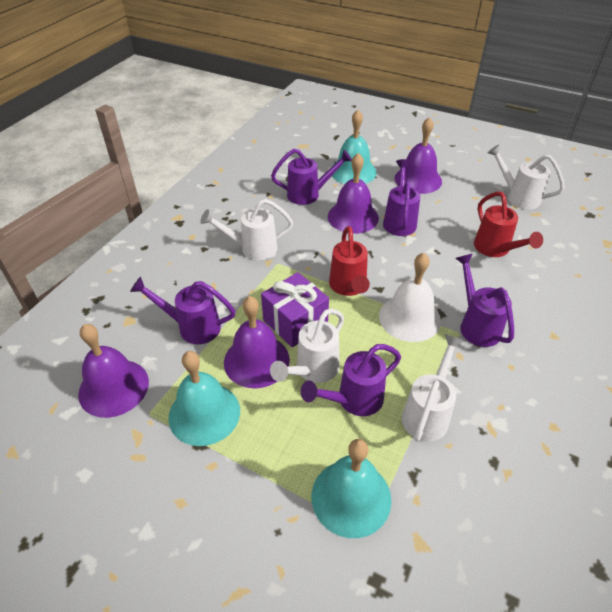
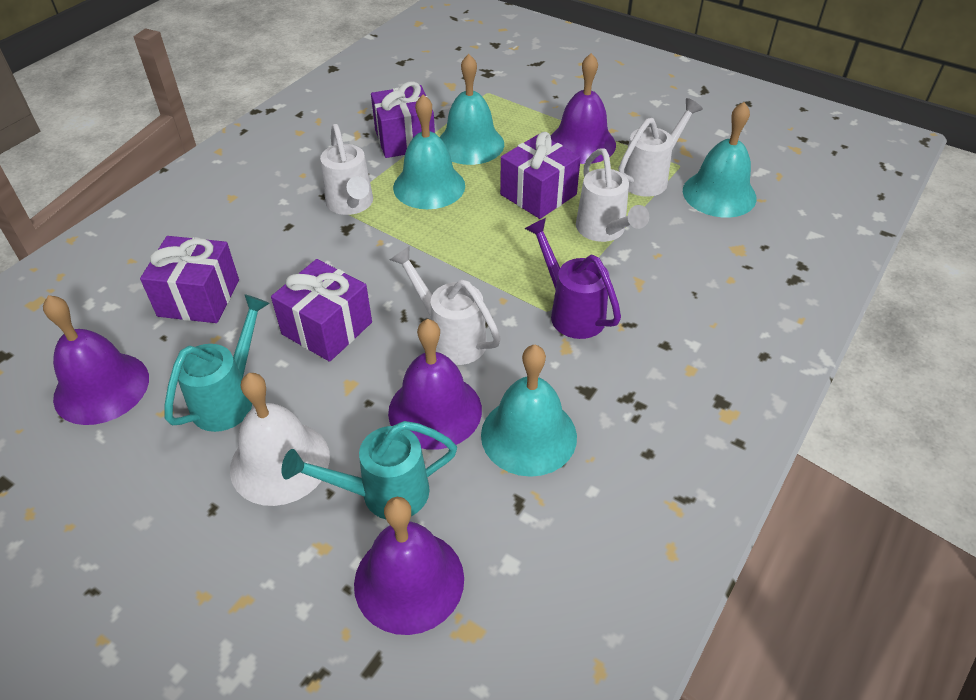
purple gift: 1 -> 4
purple watering can: 5 -> 1
red watering can: 2 -> 0
turquoise bell: 3 -> 4
turquoise watering can: 0 -> 2

